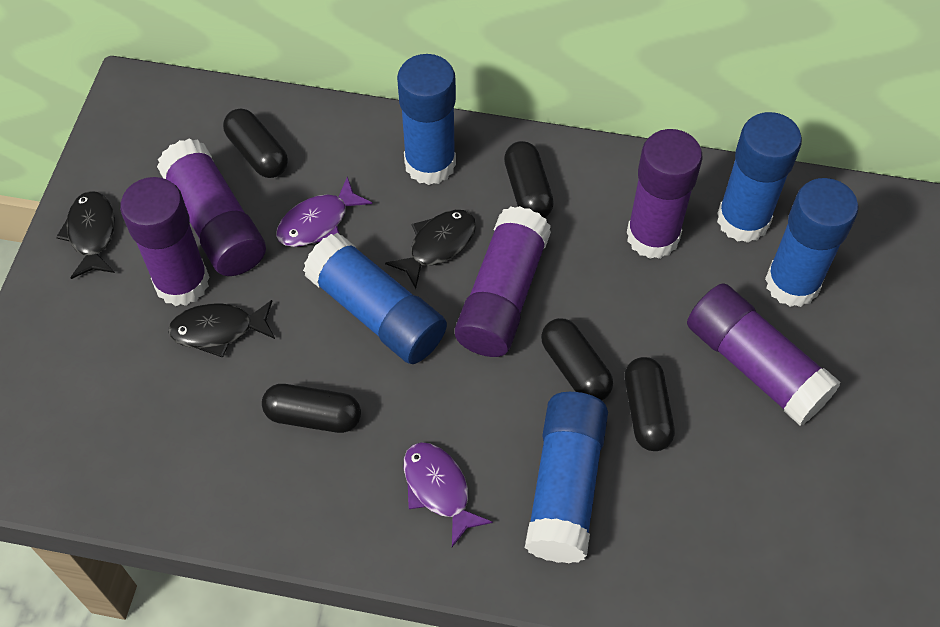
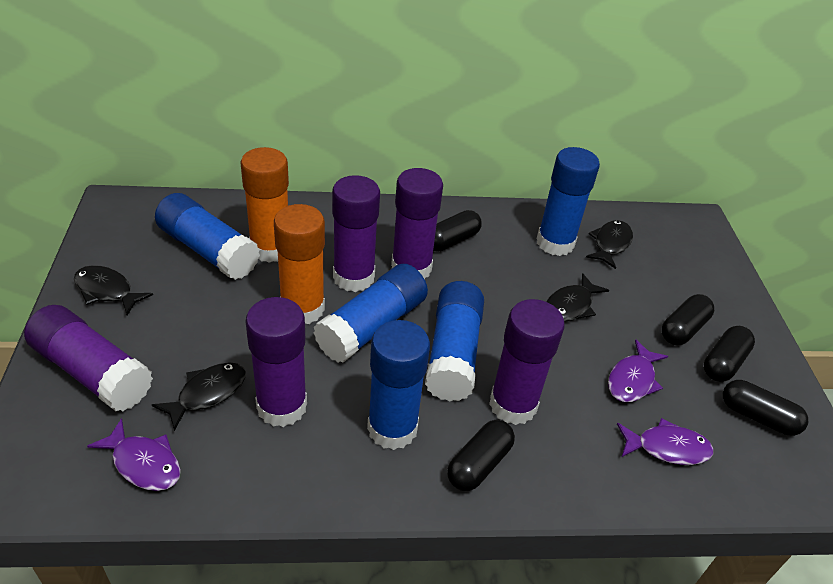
black fish: 3 -> 4
orange glue stick: 0 -> 2
purple fish: 2 -> 3

